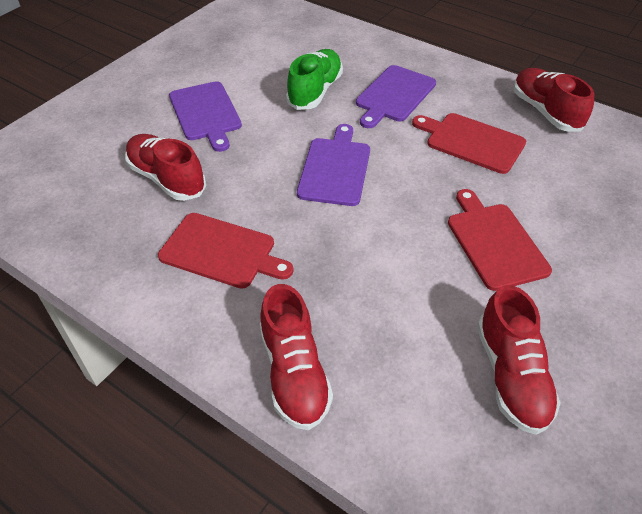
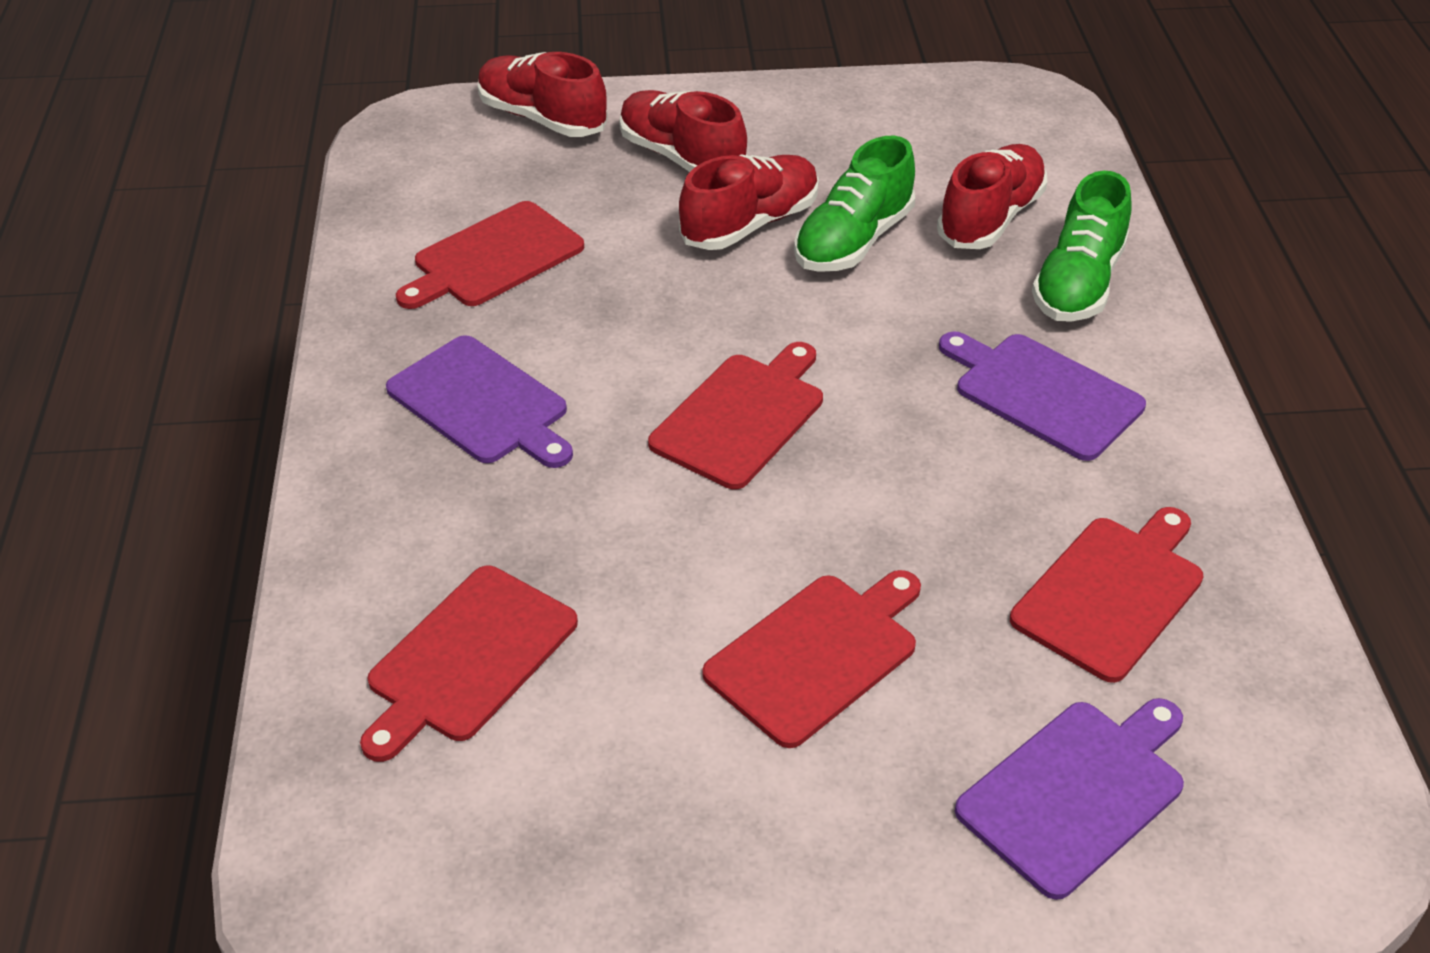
green shoe: 1 -> 2
red cutting board: 3 -> 5

